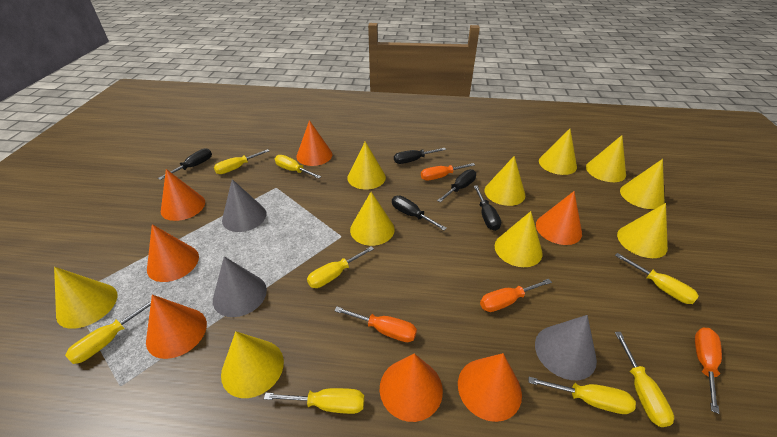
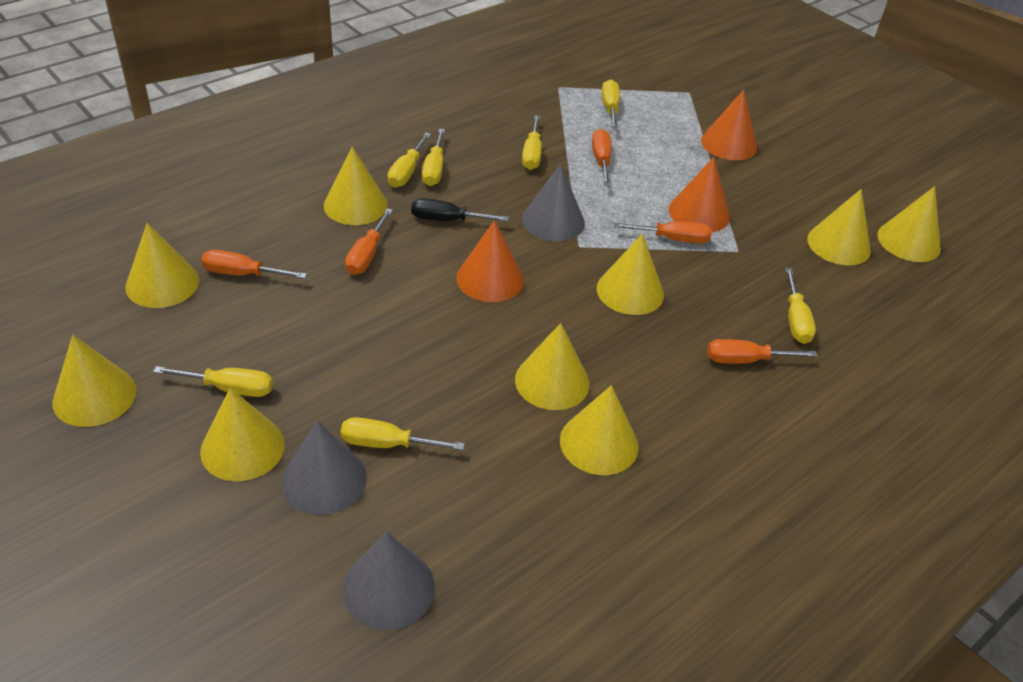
black screwdriver: 5 -> 1
orange cone: 7 -> 3
orange screwdriver: 4 -> 5
yellow cone: 10 -> 9
yellow screwdriver: 8 -> 7

